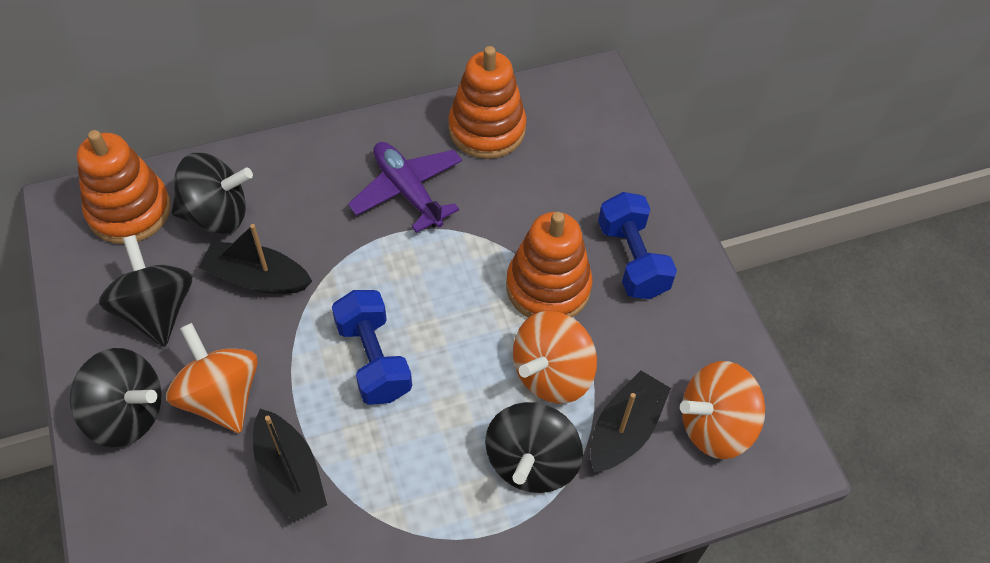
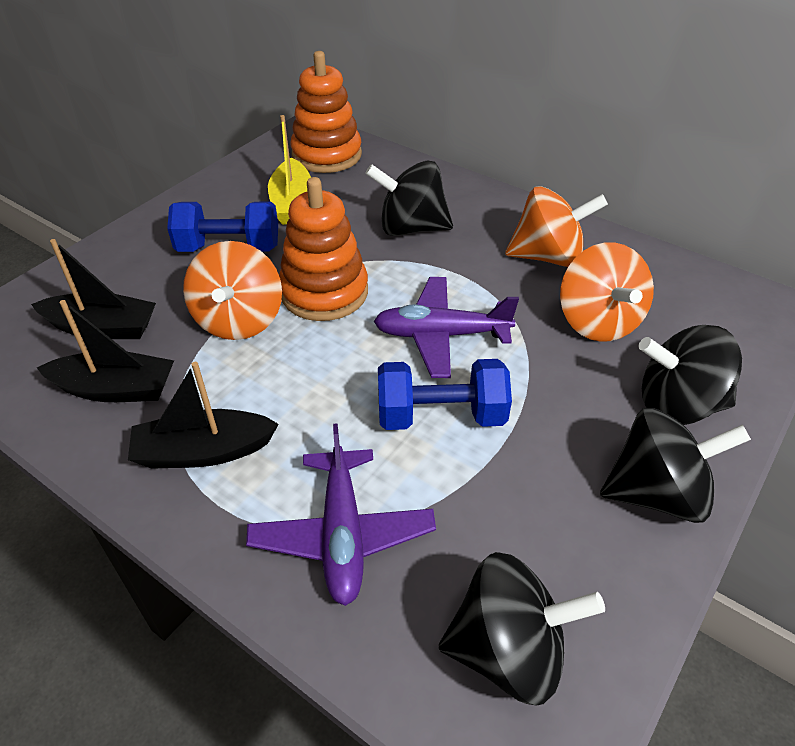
orange stacking toy: 3 -> 2
purple plane: 1 -> 2
yellow boat: 0 -> 1

